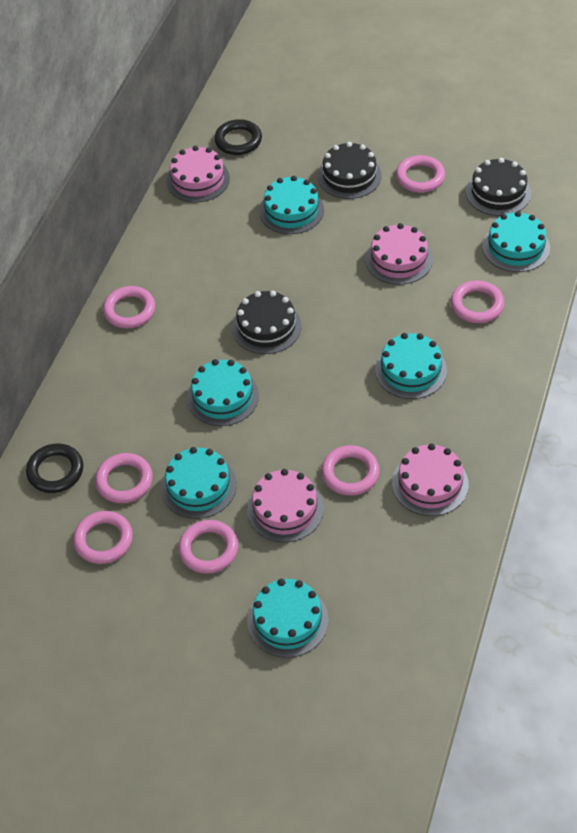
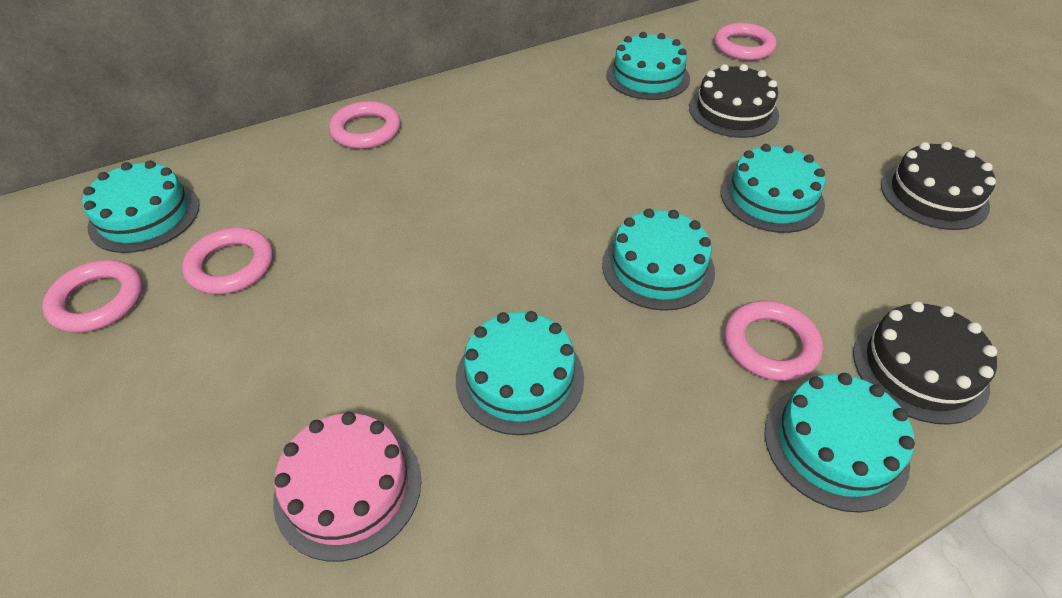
black ring: 2 -> 0
pink cake: 4 -> 1
pink ring: 7 -> 5

